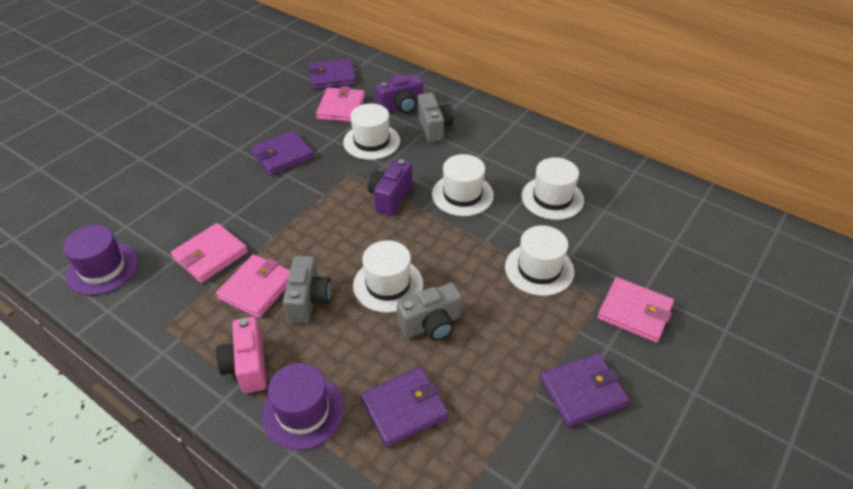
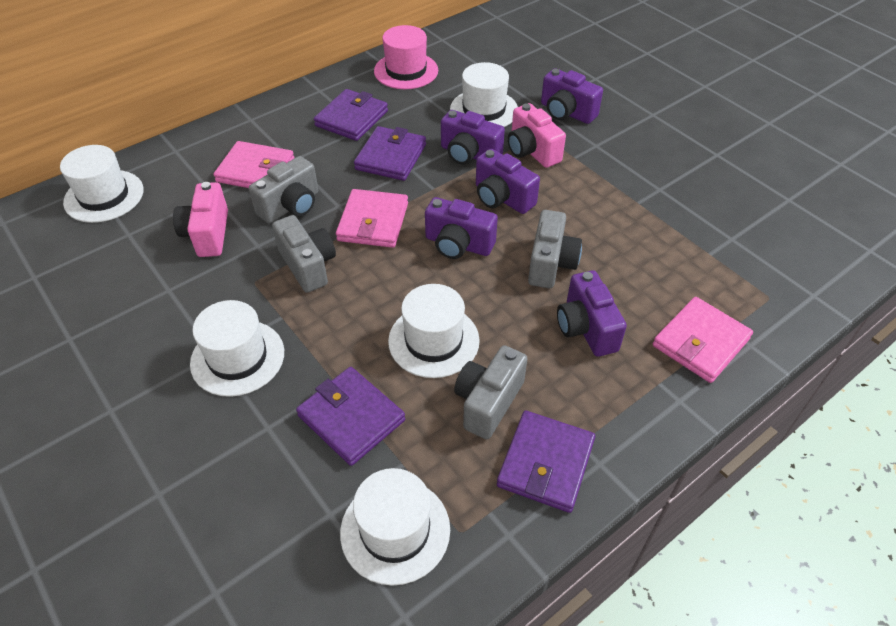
grey camera: 3 -> 4
pink camera: 1 -> 2
pink hat: 0 -> 1
pink wallet: 4 -> 3
purple camera: 2 -> 5
purple hat: 2 -> 0

